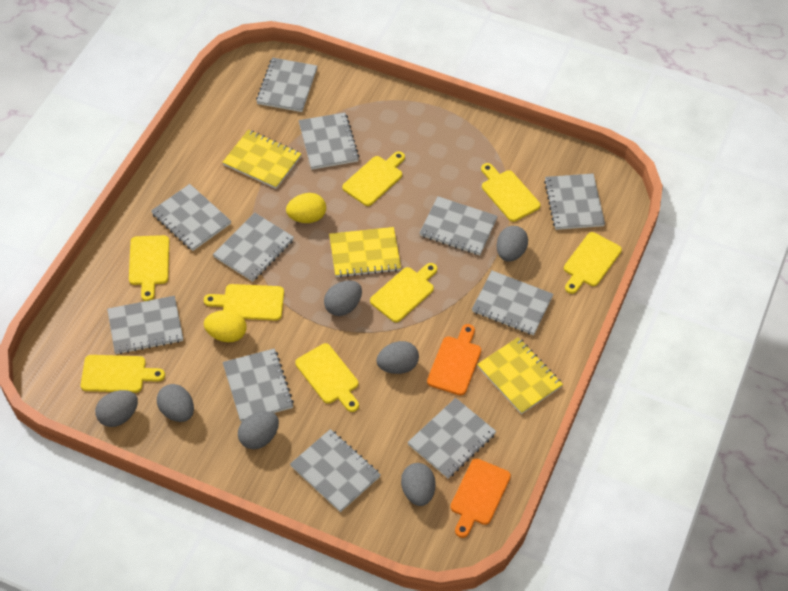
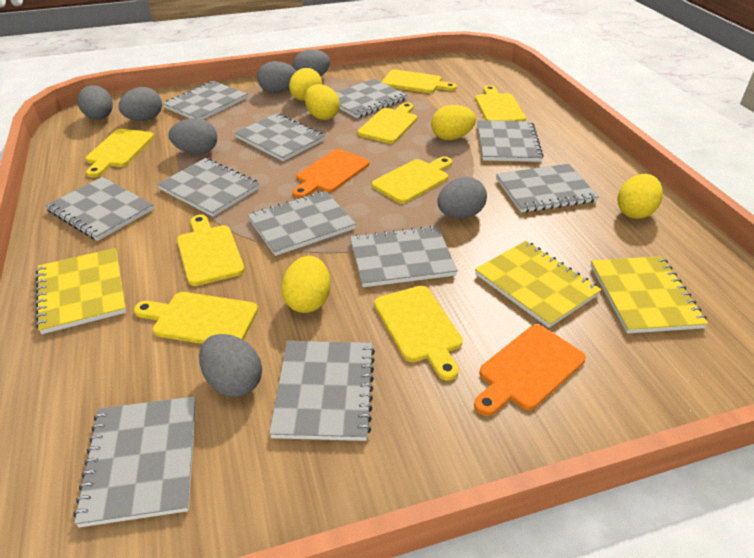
yellow egg: 2 -> 5

